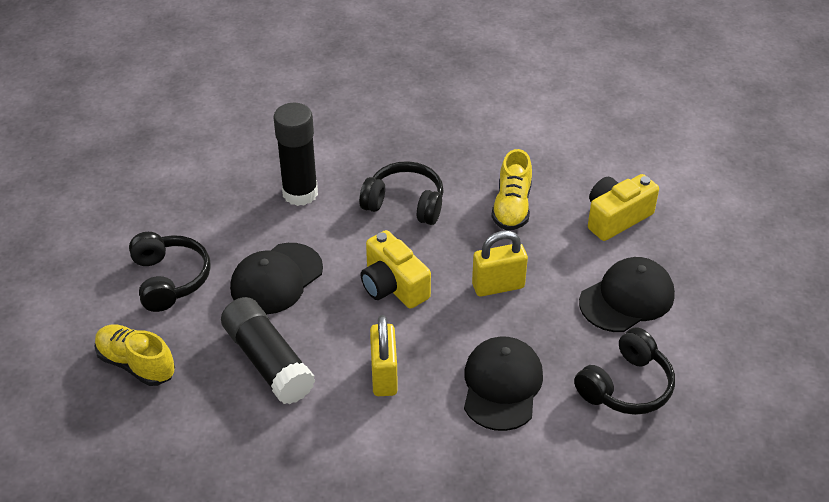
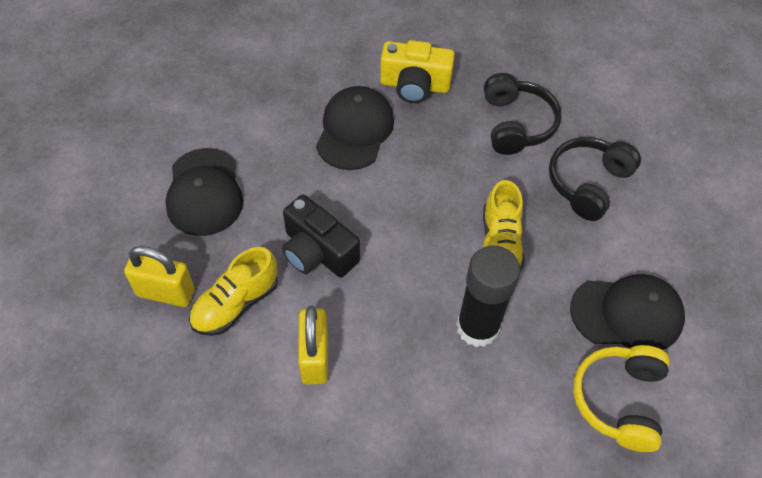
black camera: 0 -> 1
black glue stick: 2 -> 1
black headphones: 3 -> 2
yellow camera: 2 -> 1
yellow headphones: 0 -> 1

